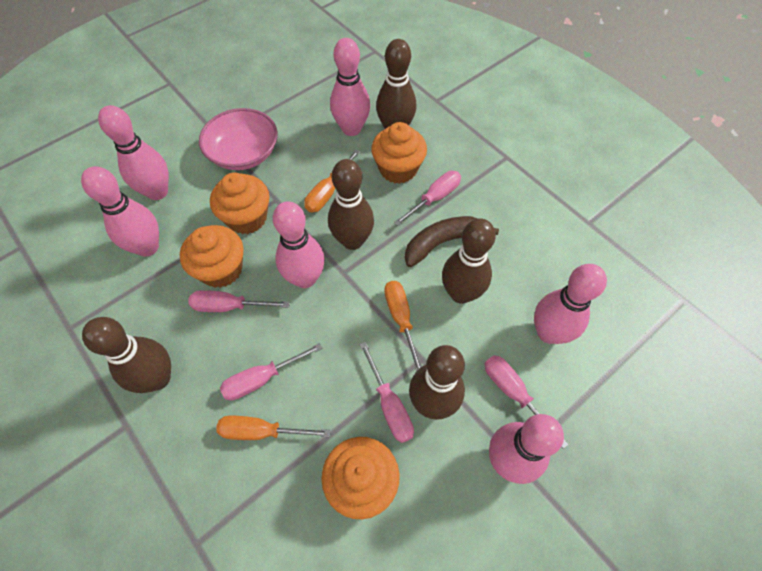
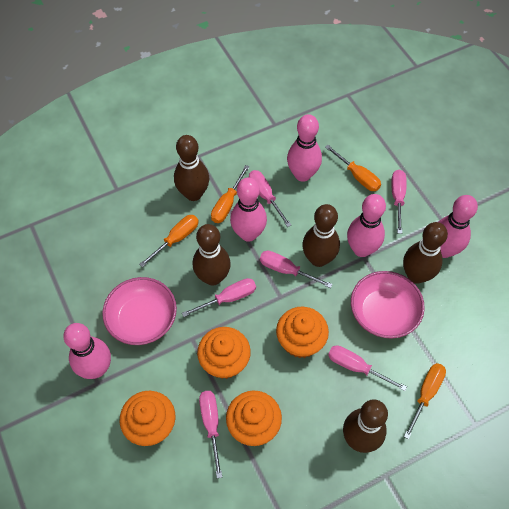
brown banana: 1 -> 0
orange screwdriver: 3 -> 4
pink bowl: 1 -> 2
pink bowling pin: 6 -> 5
pink screwdriver: 5 -> 6

